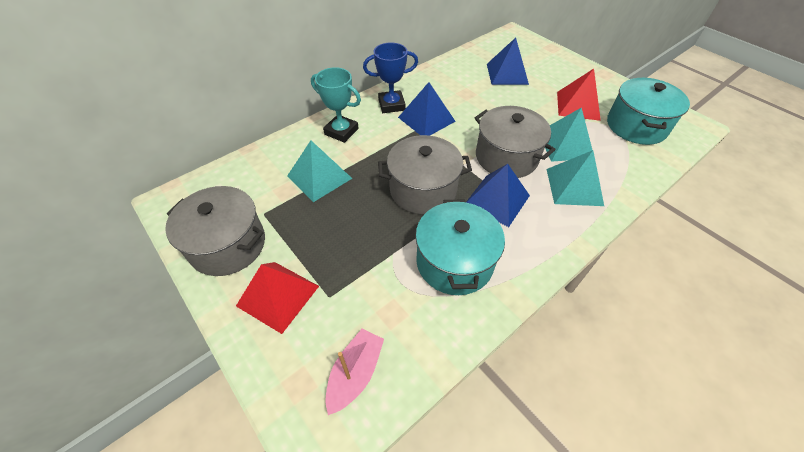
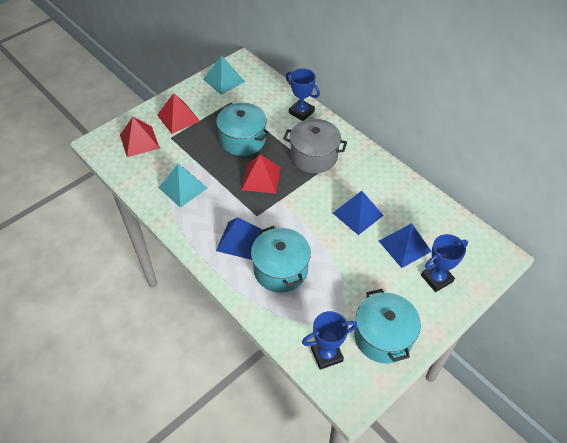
blue trophy: 1 -> 3
grey pot: 3 -> 1
pink boat: 1 -> 0
red pyramid: 2 -> 3
turquoise pot: 2 -> 3
turquoise pyramid: 3 -> 2
turquoise trophy: 1 -> 0

